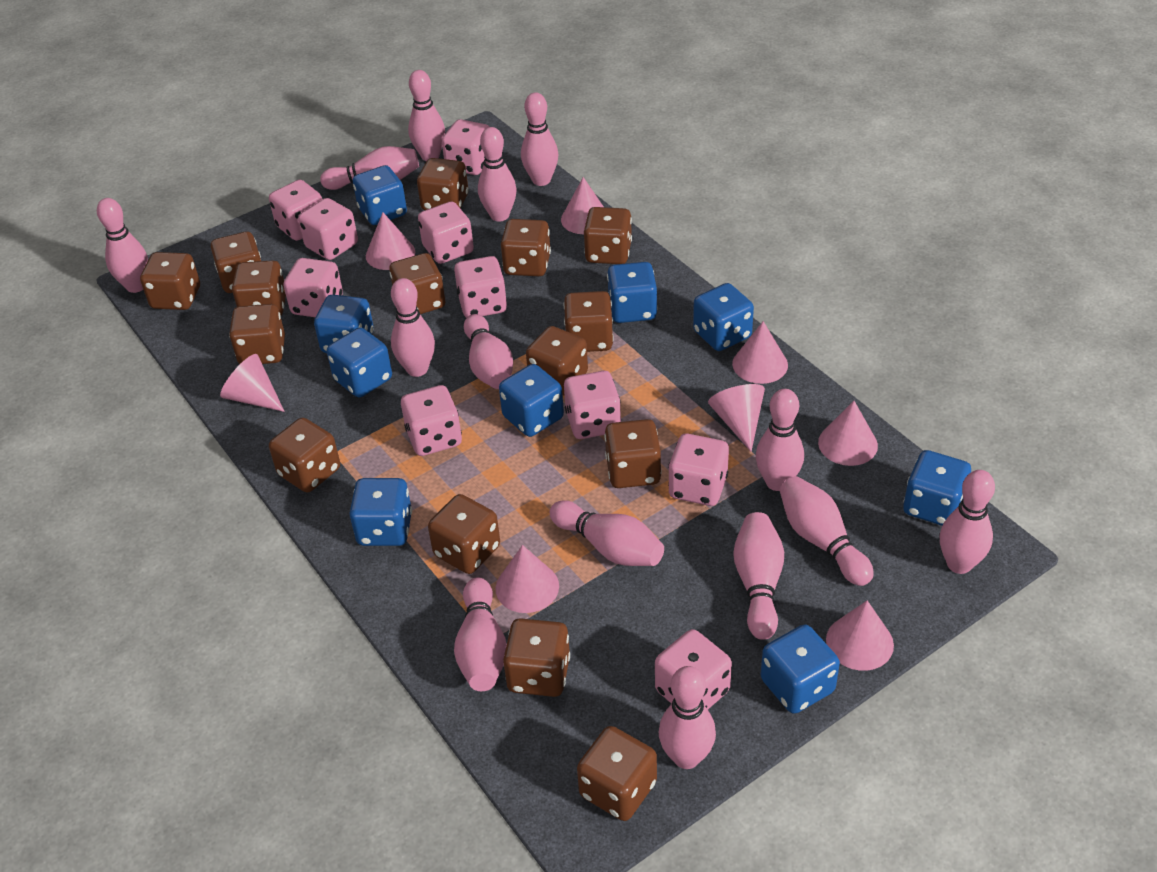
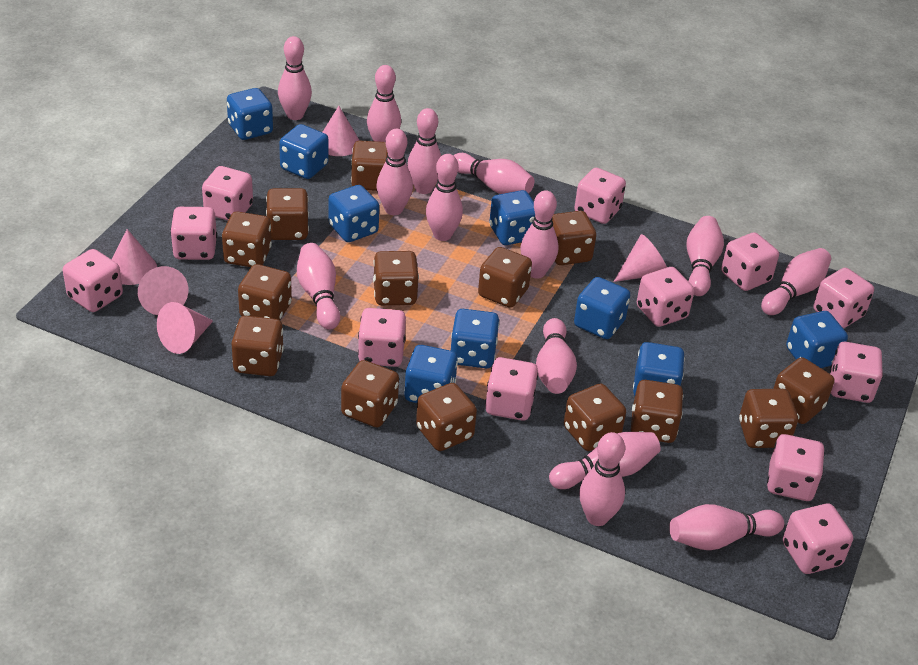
brown dice: 15 -> 14
pink cone: 8 -> 5
pink dice: 10 -> 12

